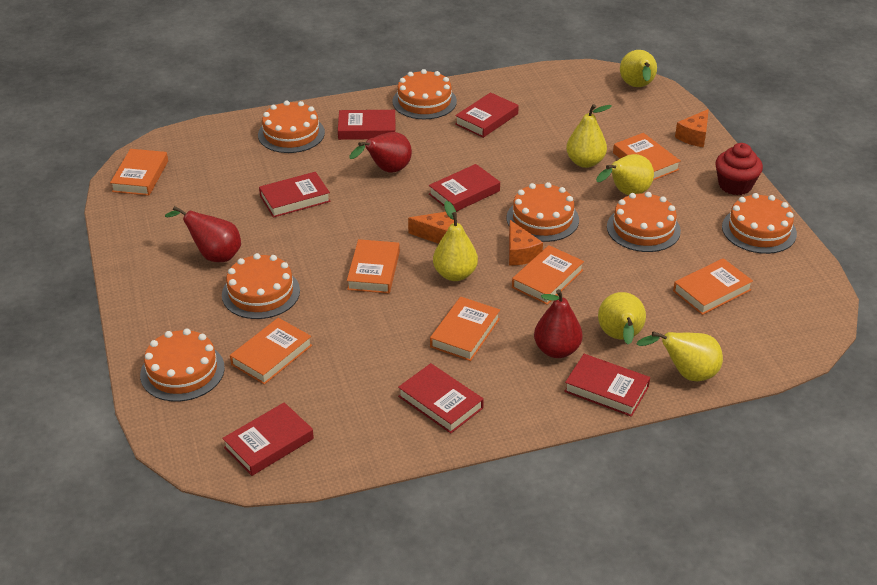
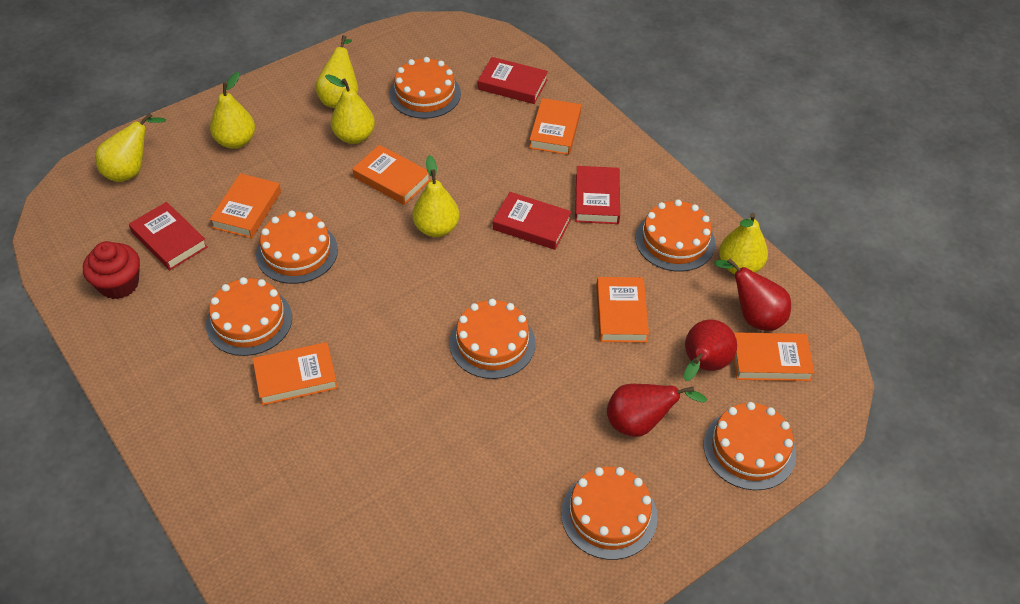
orange book: 7 -> 6
orange cheese: 3 -> 0
red book: 7 -> 4

